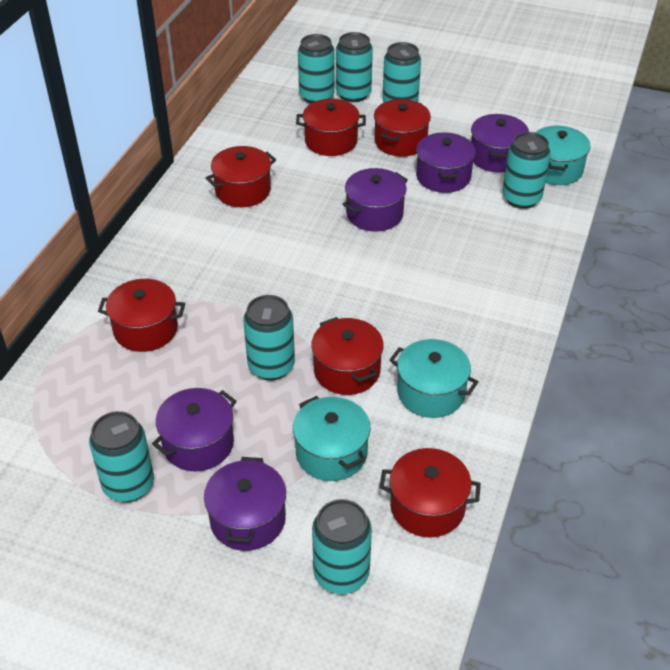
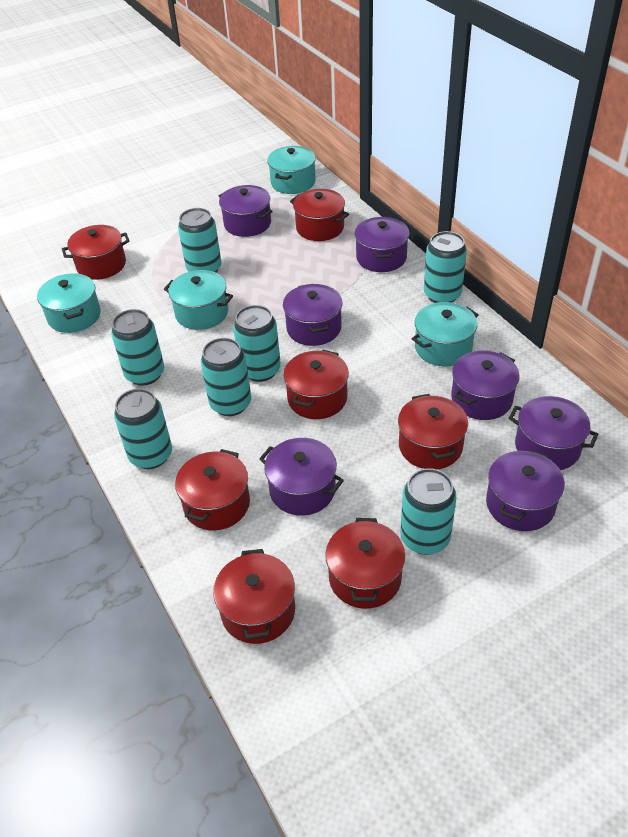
purple pot: 5 -> 7
red pot: 6 -> 7
turquoise pot: 3 -> 4

